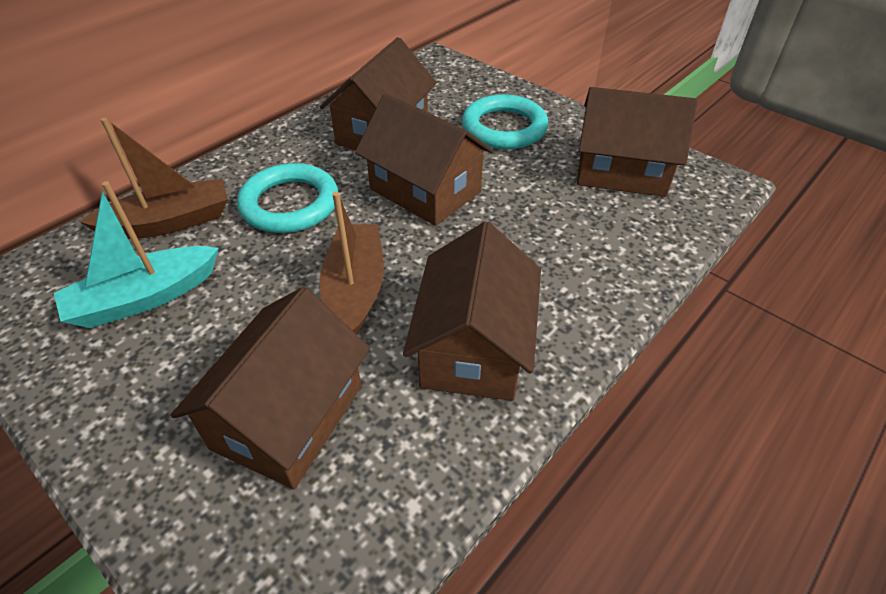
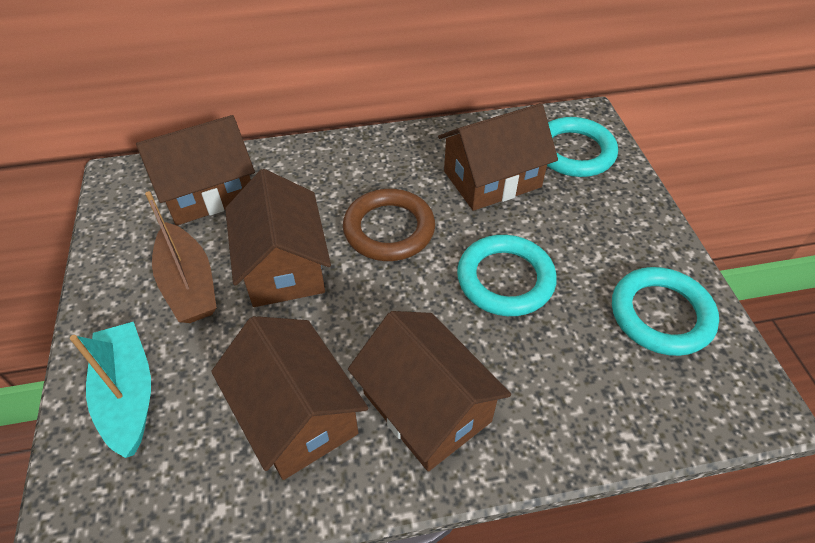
brown boat: 2 -> 1
brown ring: 0 -> 1
turquoise ring: 2 -> 3

